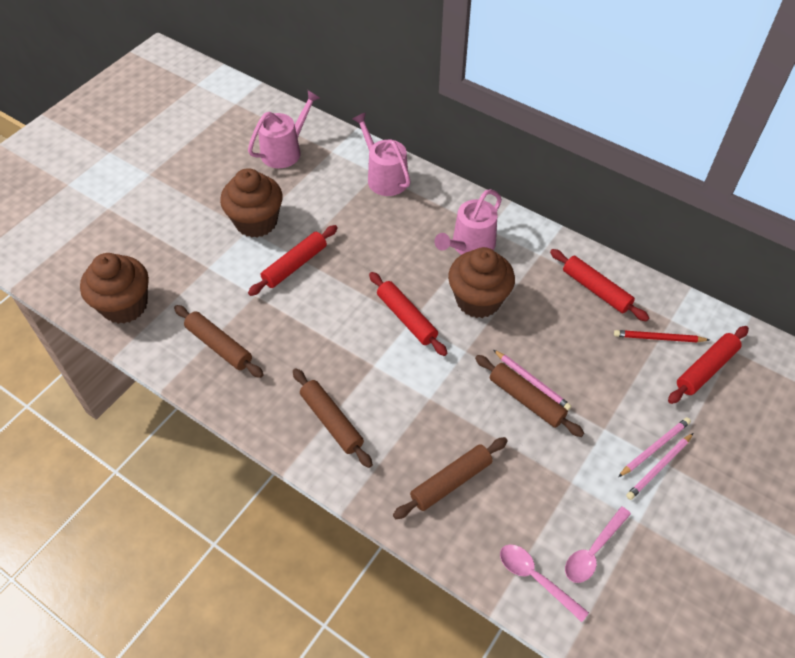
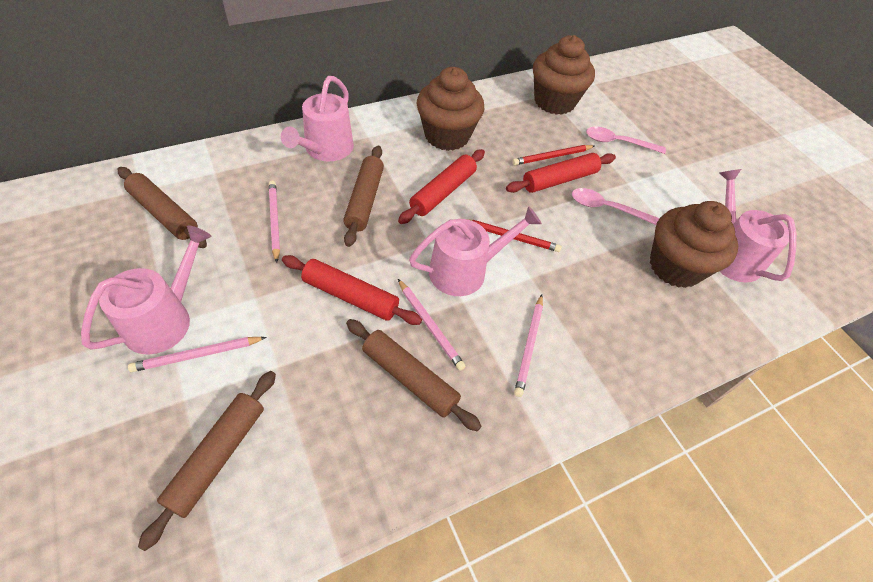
pink pencil: 3 -> 4
pink watering can: 3 -> 4
red pencil: 1 -> 2
red rolling pin: 4 -> 3

